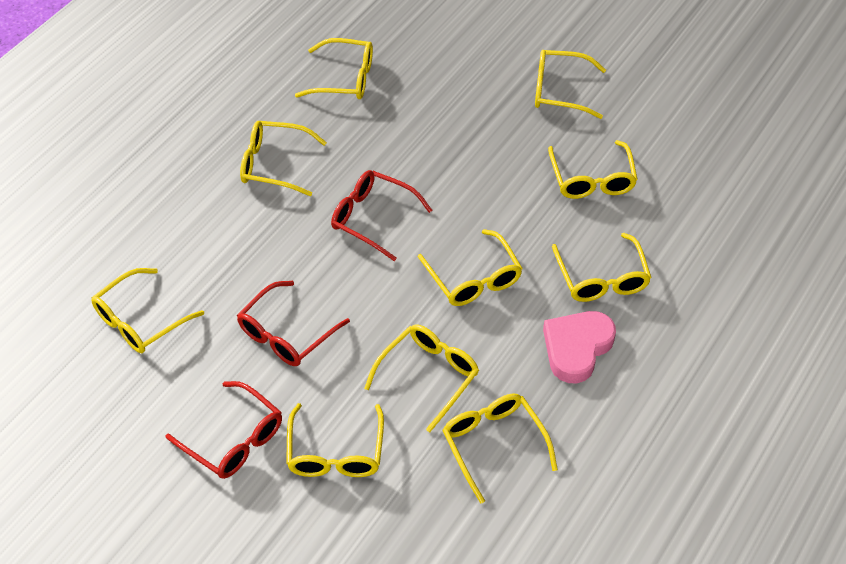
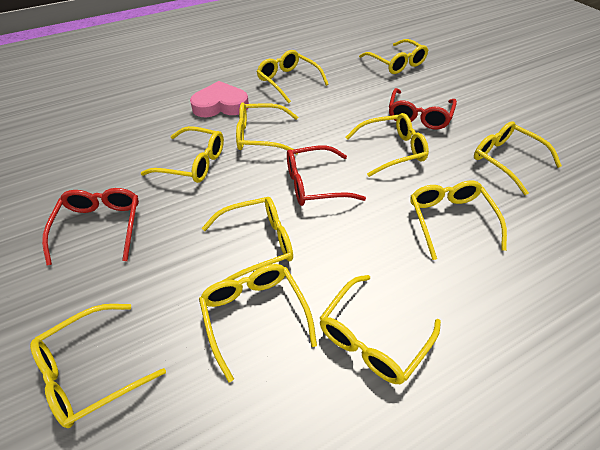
yellow glasses: 10 -> 11

